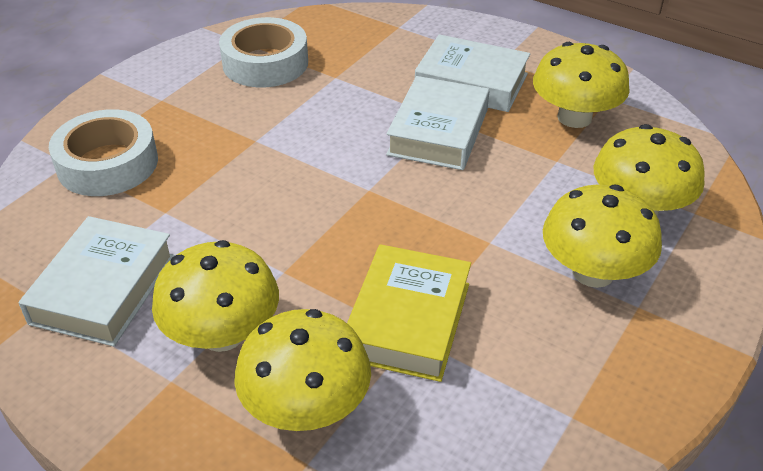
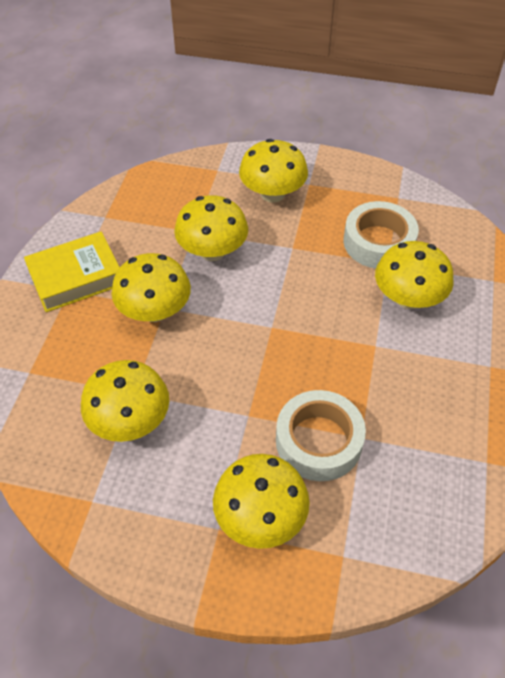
white book: 3 -> 0
yellow mushroom: 5 -> 6

